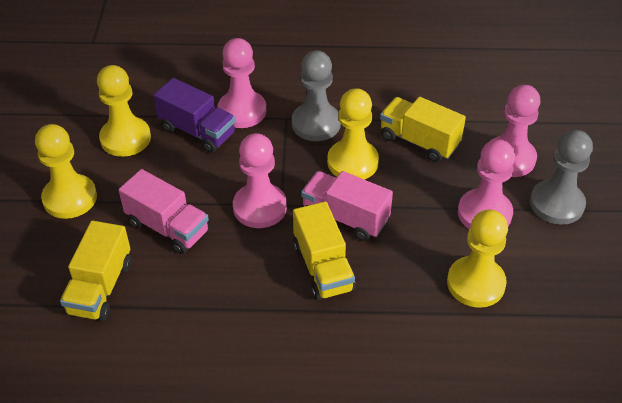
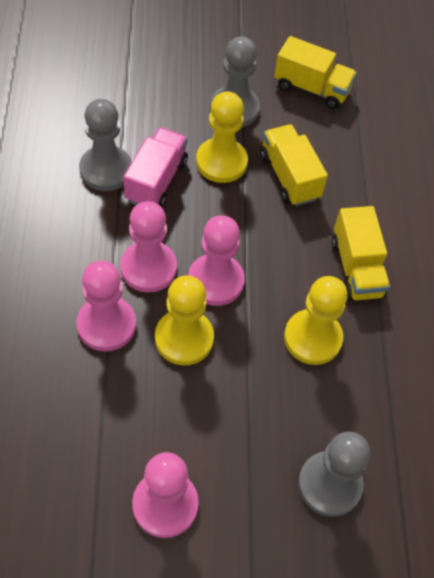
grey pawn: 2 -> 3
pink truck: 2 -> 1
purple truck: 1 -> 0
yellow pawn: 4 -> 3

